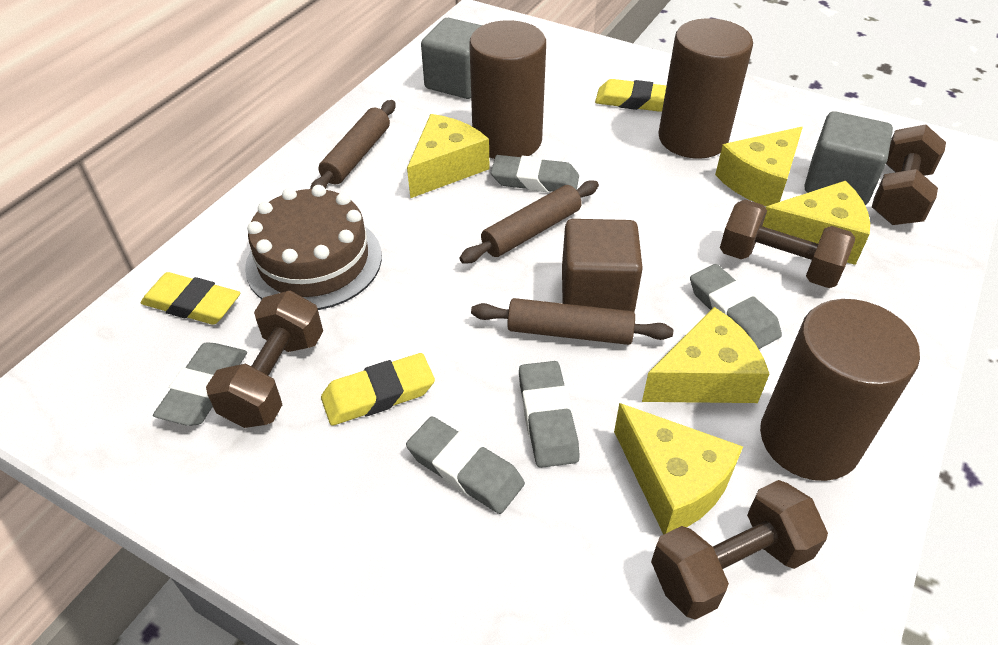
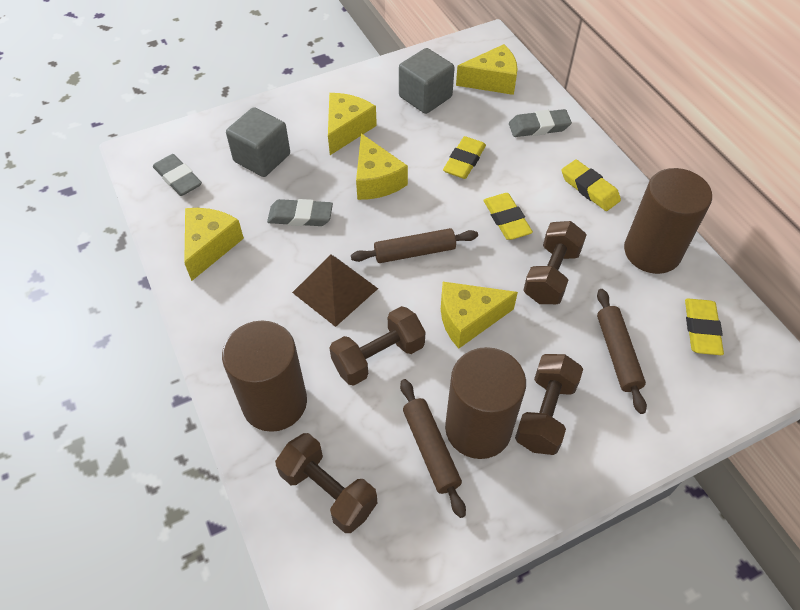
brown cake: 1 -> 0
brown cube: 1 -> 0
brown pyramid: 0 -> 1
grey eraser: 5 -> 3
yellow eraser: 3 -> 4

